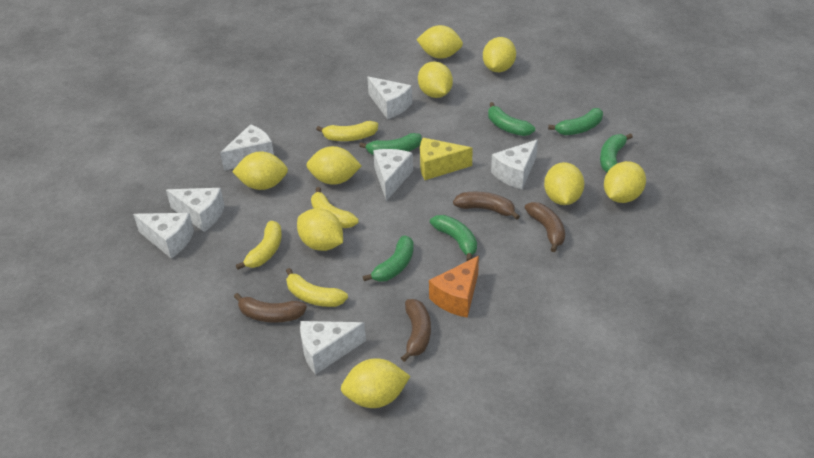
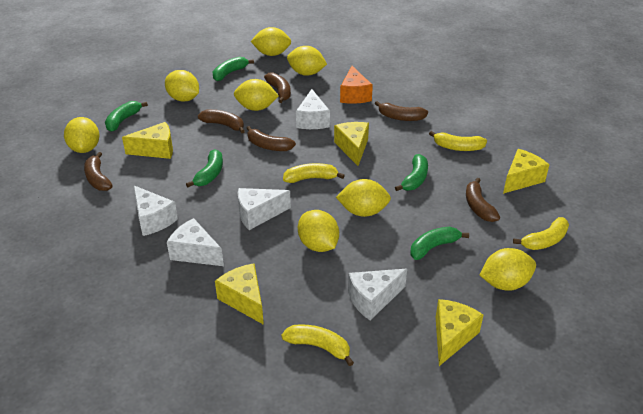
brown banana: 4 -> 6
green banana: 6 -> 5
white cheese: 7 -> 5
yellow cheese: 1 -> 5
yellow lemon: 9 -> 8

